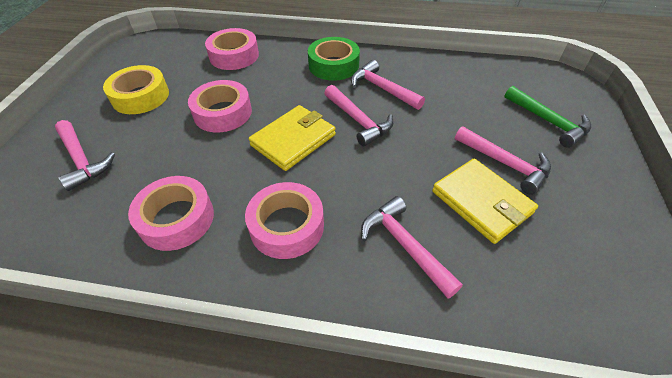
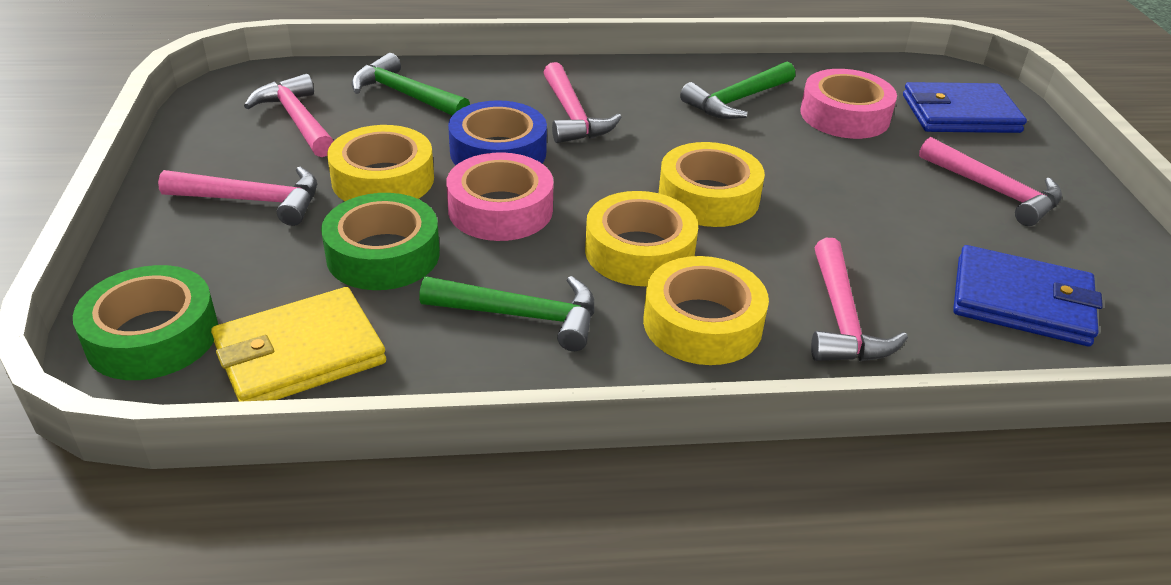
blue tape: 0 -> 1
blue wallet: 0 -> 2
green hammer: 1 -> 3
green tape: 1 -> 2
pink tape: 4 -> 2
yellow tape: 1 -> 4
yellow wallet: 2 -> 1

